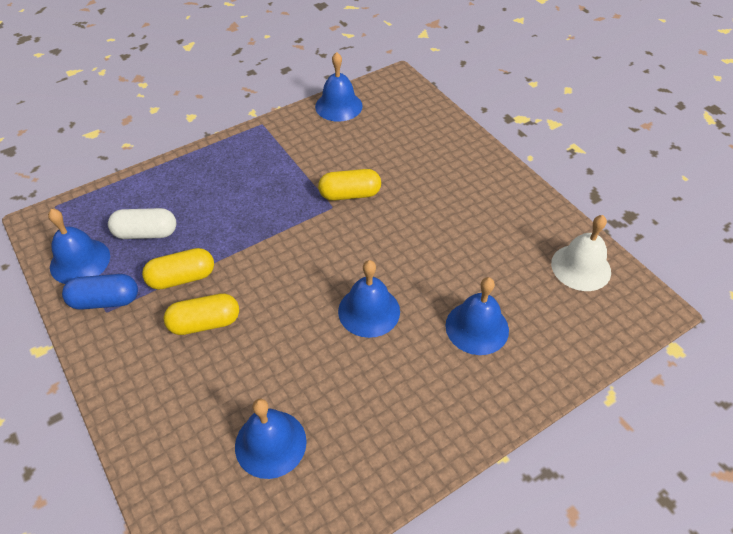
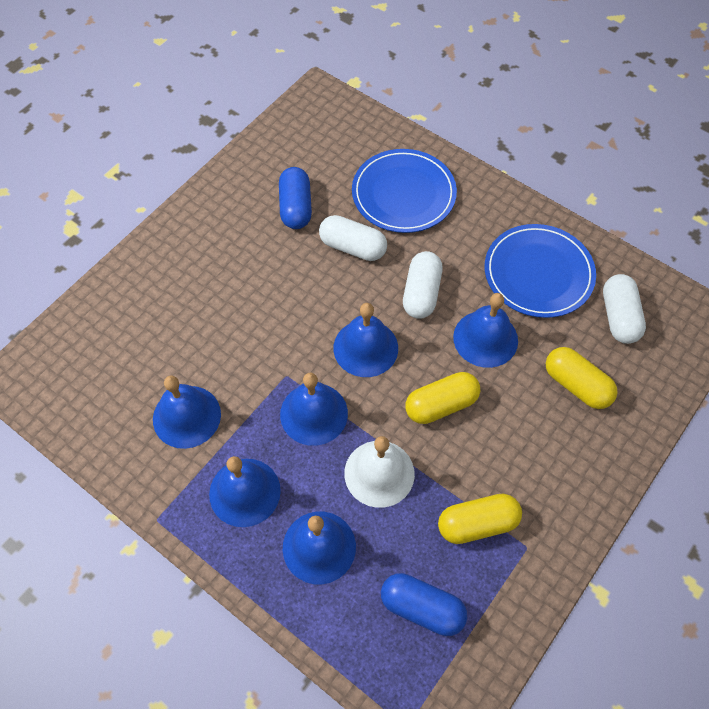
blue bell: 5 -> 6
blue capsule: 1 -> 2
blue plate: 0 -> 2
white capsule: 1 -> 3

